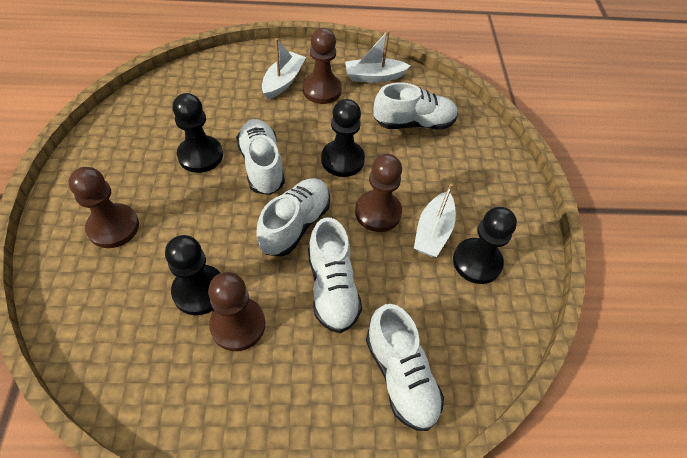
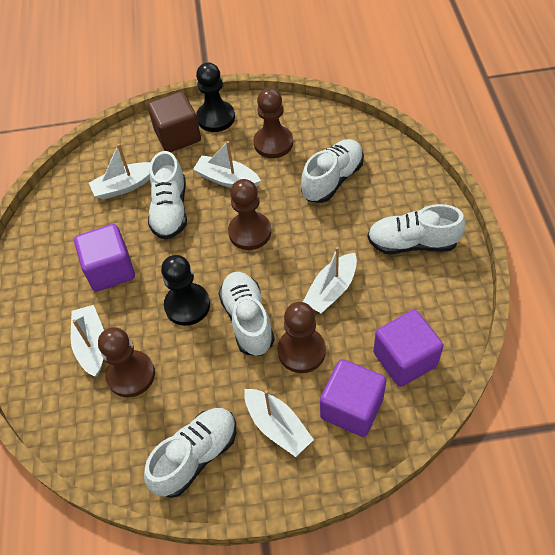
black pawn: 4 -> 2
brown cube: 0 -> 1
purple cube: 0 -> 3
white boat: 3 -> 5

